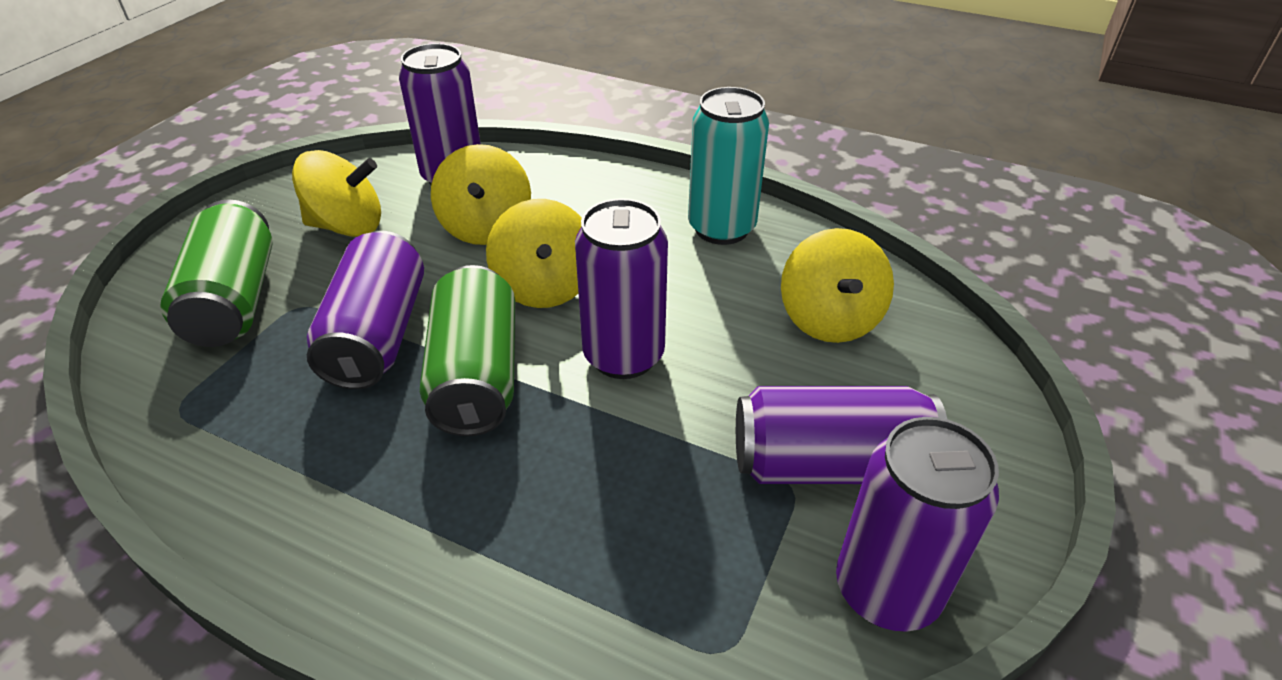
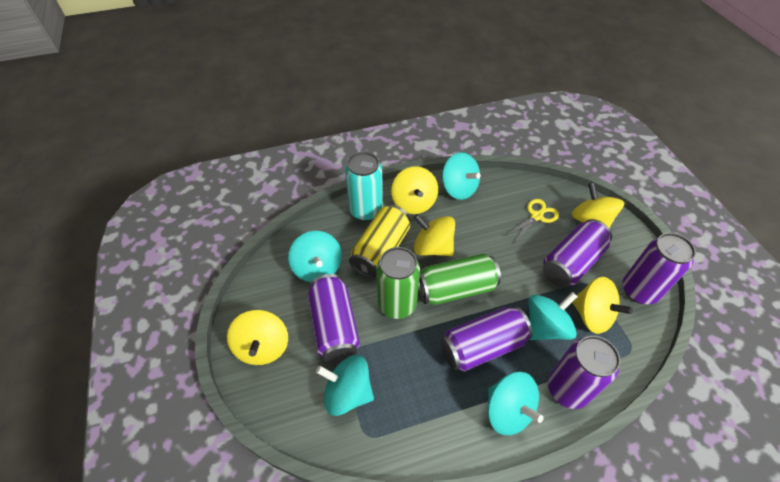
turquoise spinning top: 0 -> 5
yellow can: 0 -> 1
yellow scissors: 0 -> 1
yellow spinning top: 4 -> 5

